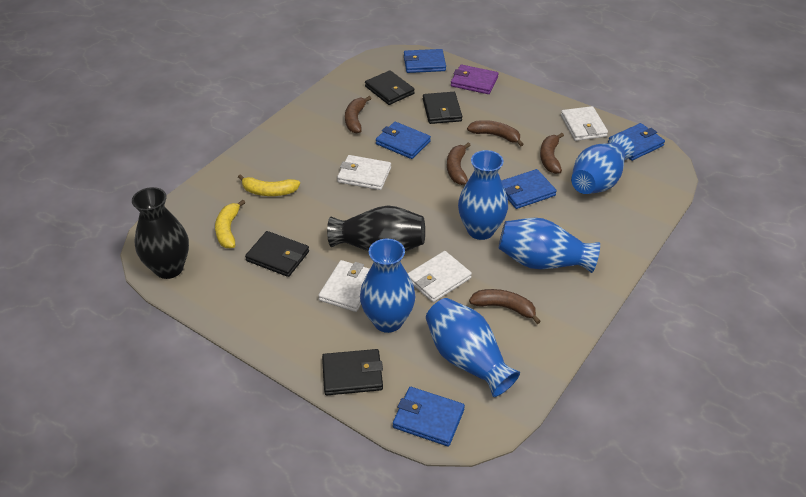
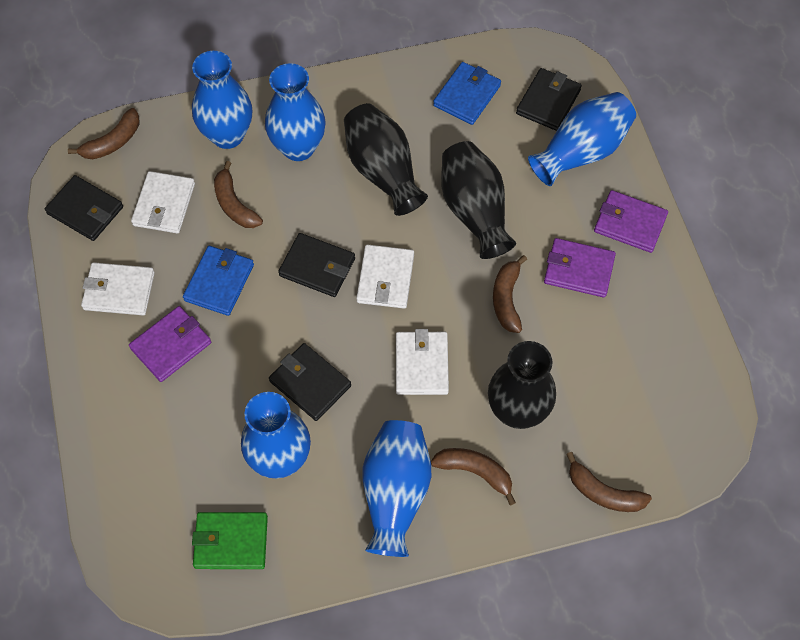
black vase: 2 -> 3
blue wallet: 5 -> 2
green wallet: 0 -> 1
purple wallet: 1 -> 3
yellow banana: 2 -> 0

